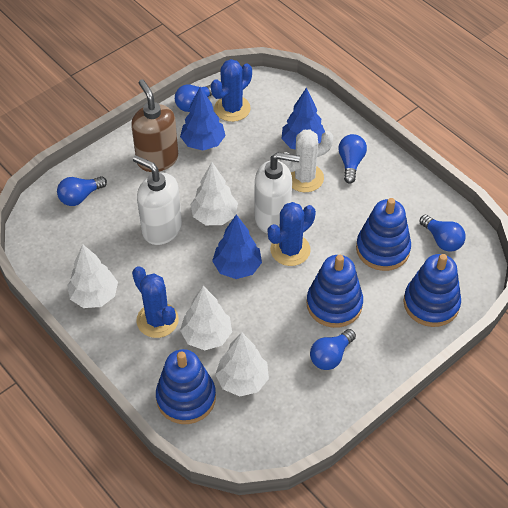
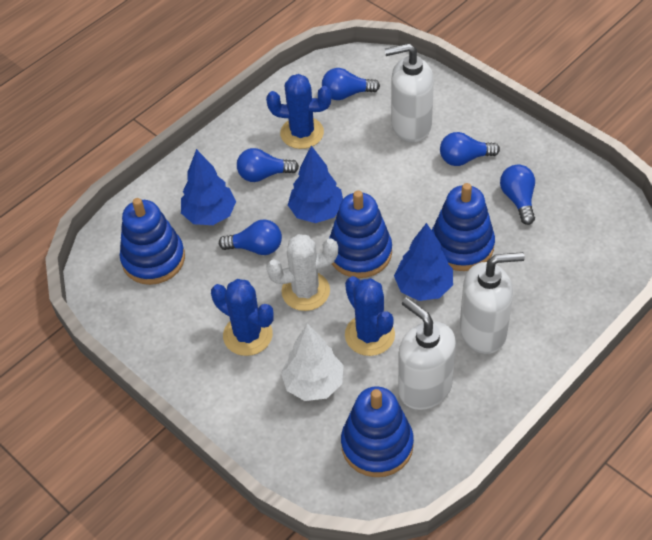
brown soap dispenser: 1 -> 0
white soap dispenser: 2 -> 3
white tree: 4 -> 1

